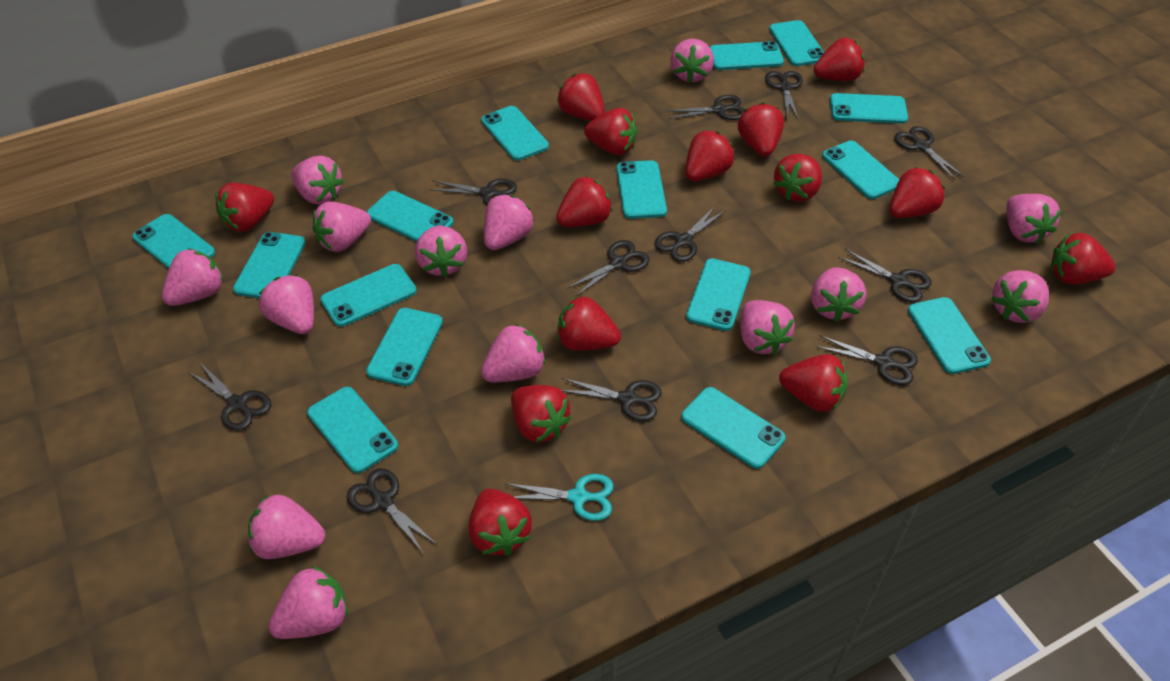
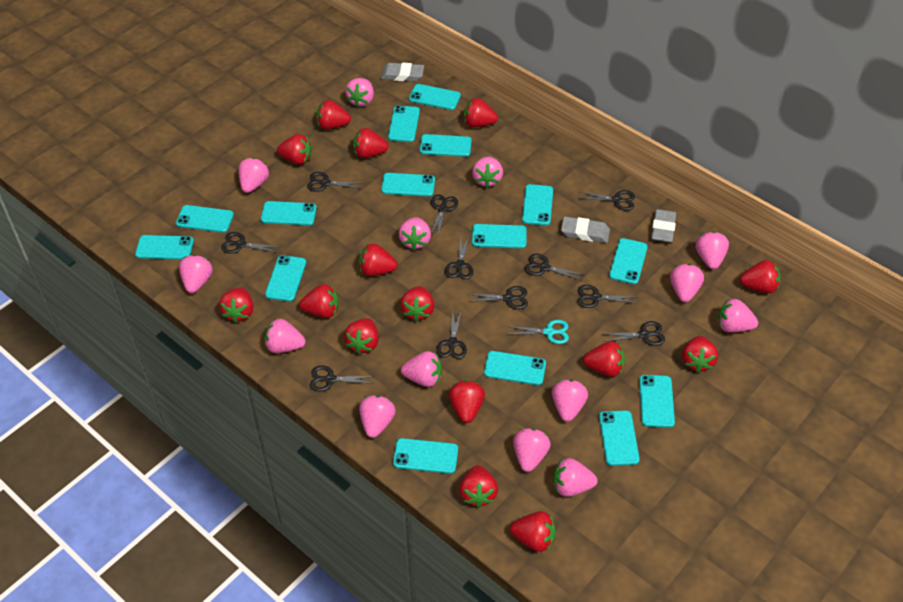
grey eraser: 0 -> 3
red strawberry: 14 -> 15

